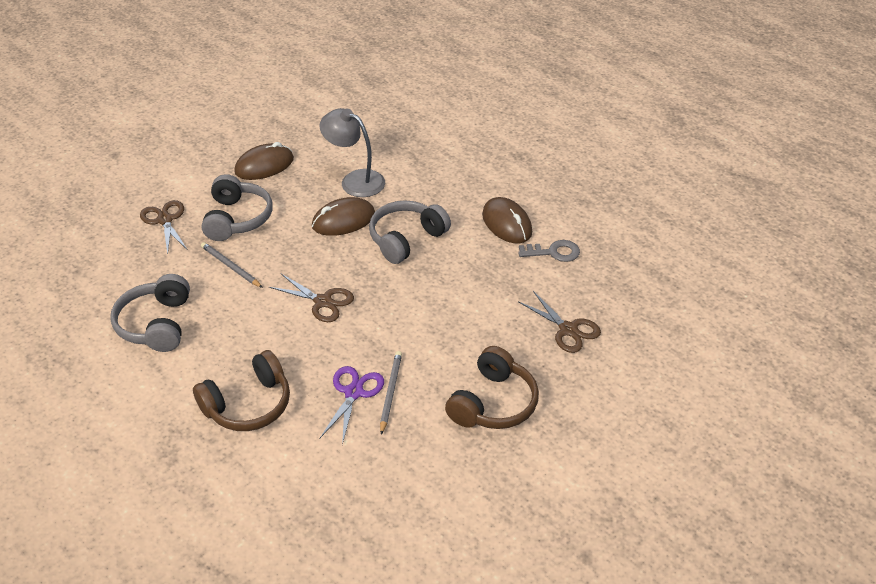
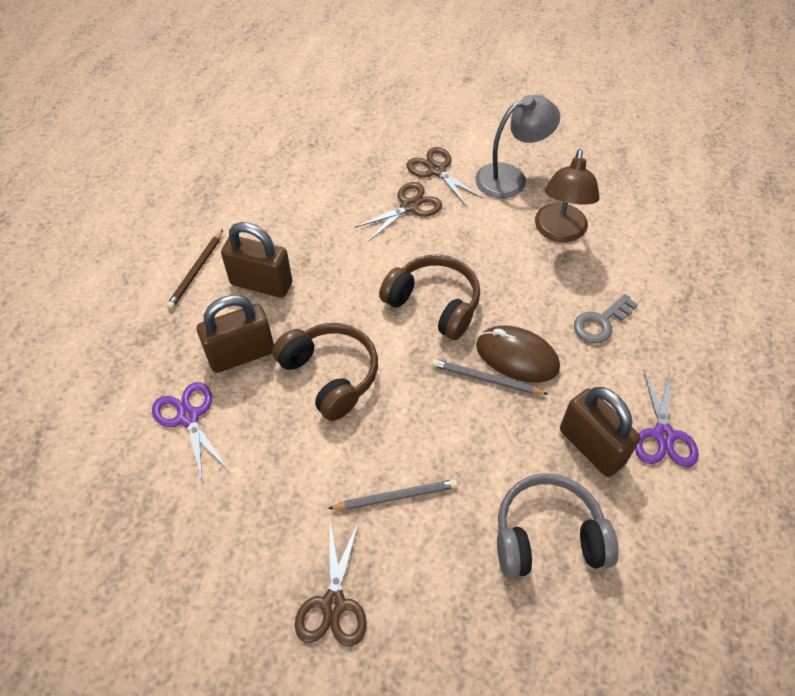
brown lamp: 0 -> 1
brown mouse: 3 -> 1
brown padlock: 0 -> 3
brown pencil: 0 -> 1
grey headphones: 3 -> 1
purple scissors: 1 -> 2

